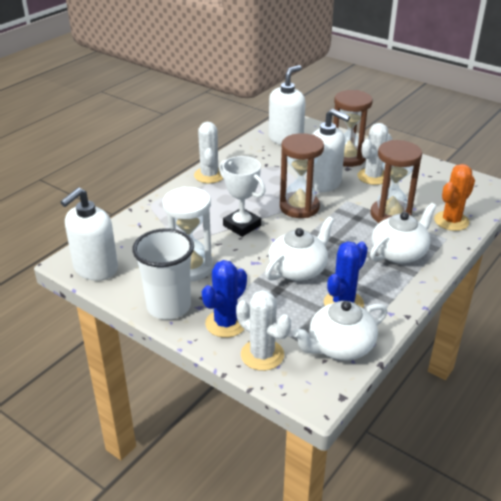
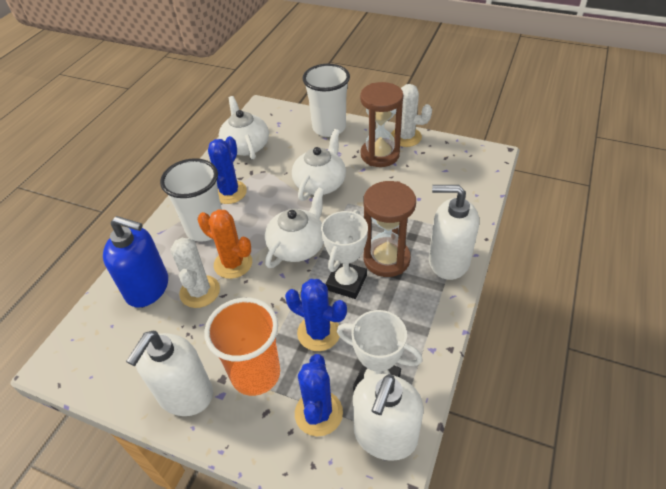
blue cactus: 2 -> 3
blue soap dispenser: 0 -> 1
brown hourglass: 3 -> 2
orange cup: 0 -> 1
white cactus: 3 -> 2
white cup: 1 -> 2
white hourglass: 1 -> 0
white trophy: 1 -> 2

